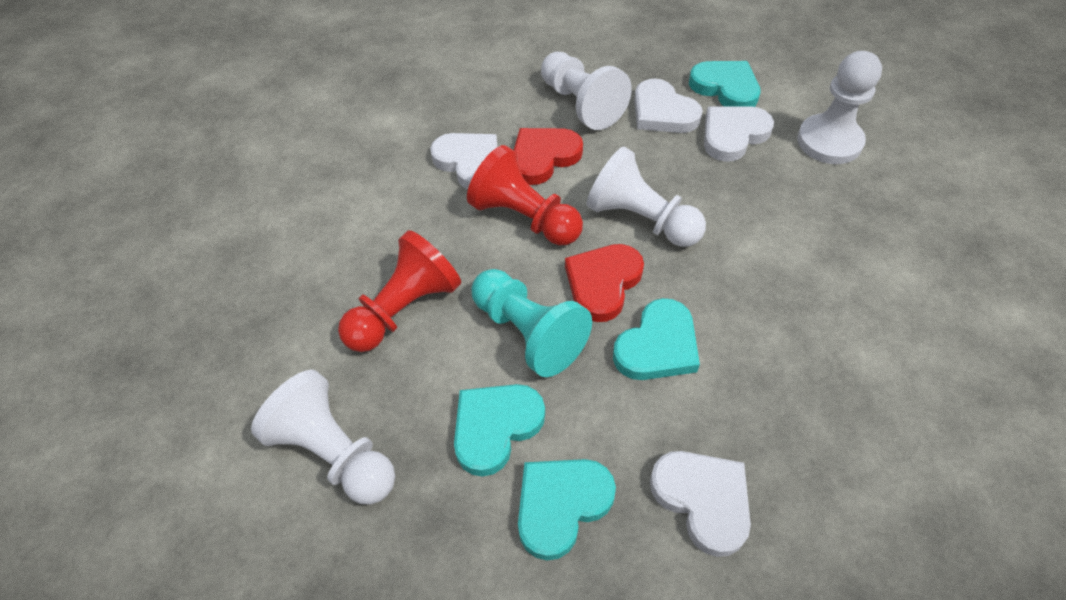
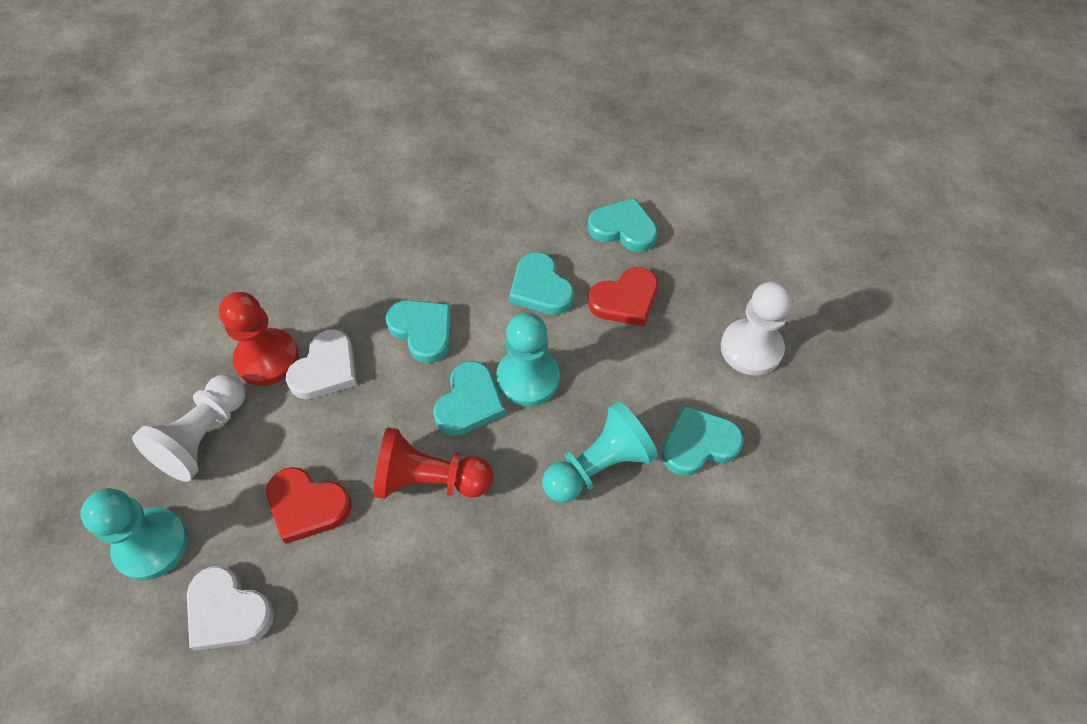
turquoise heart: 4 -> 5
turquoise pawn: 1 -> 3
white heart: 4 -> 2
white pawn: 4 -> 2

